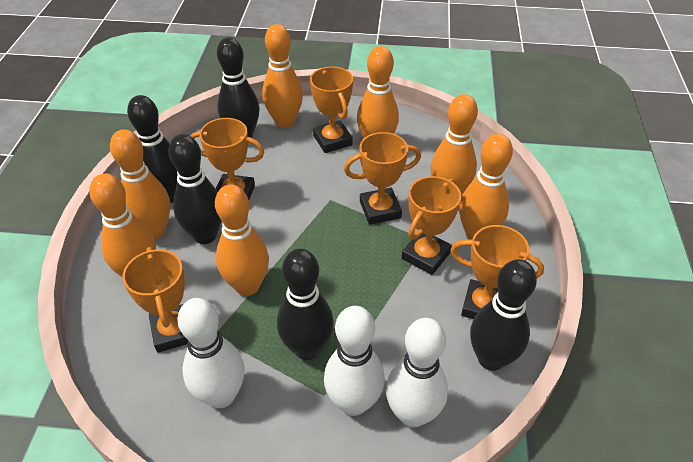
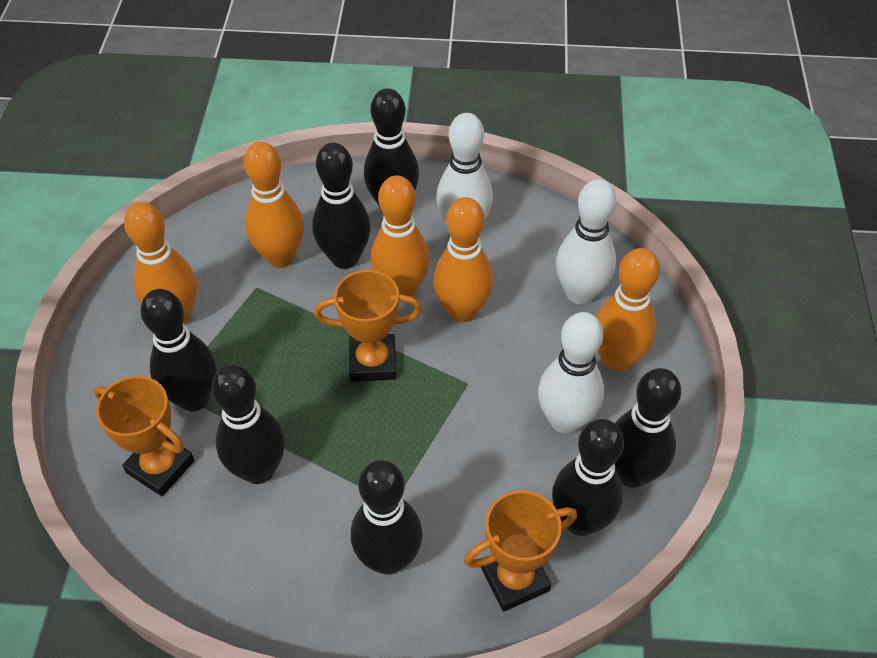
black bowling pin: 5 -> 7
orange bowling pin: 7 -> 5
orange trophy: 6 -> 3

